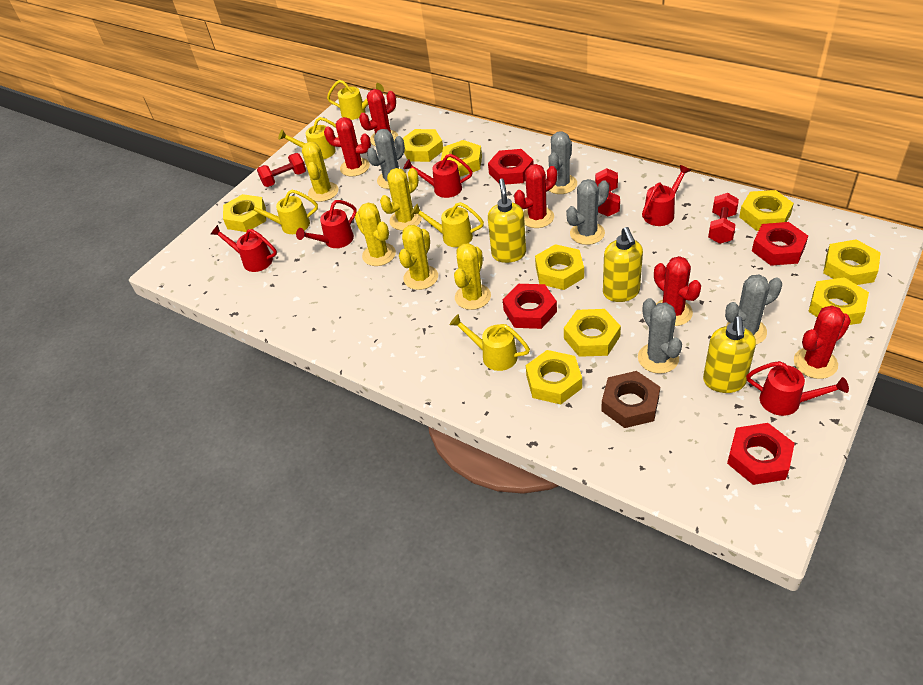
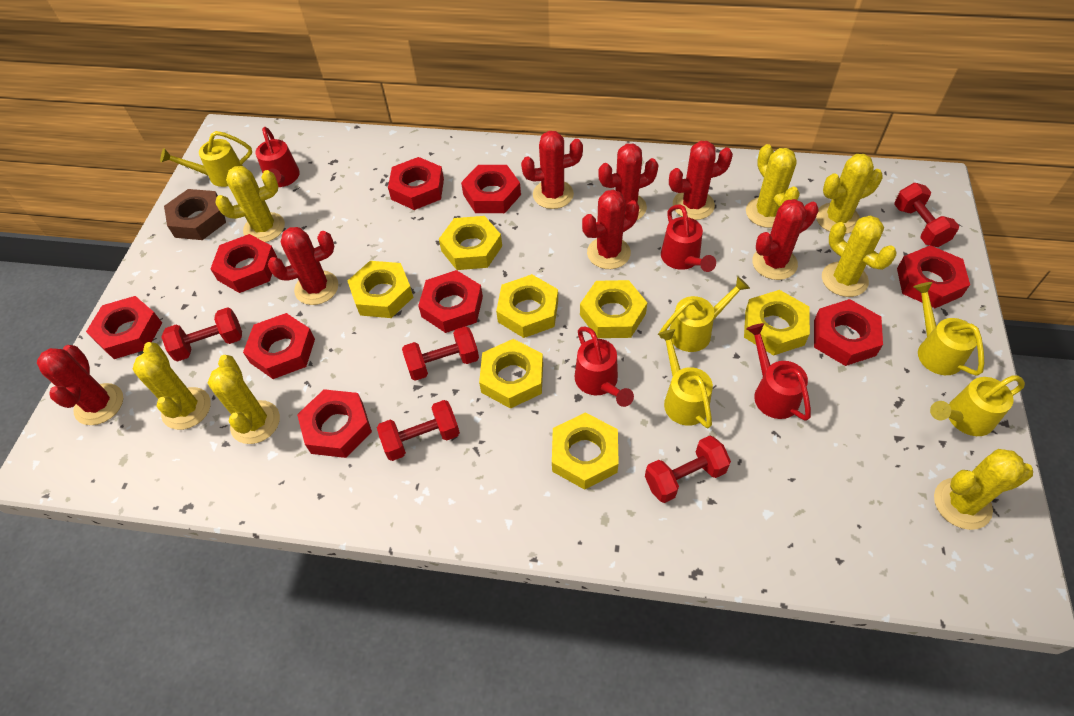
grey cactus: 5 -> 0
red cactus: 5 -> 7
red dumbbell: 3 -> 5
red nut: 4 -> 9
red watering can: 5 -> 4
yellow cactus: 5 -> 7
yellow nut: 9 -> 7
yellow soap dispenser: 3 -> 0

